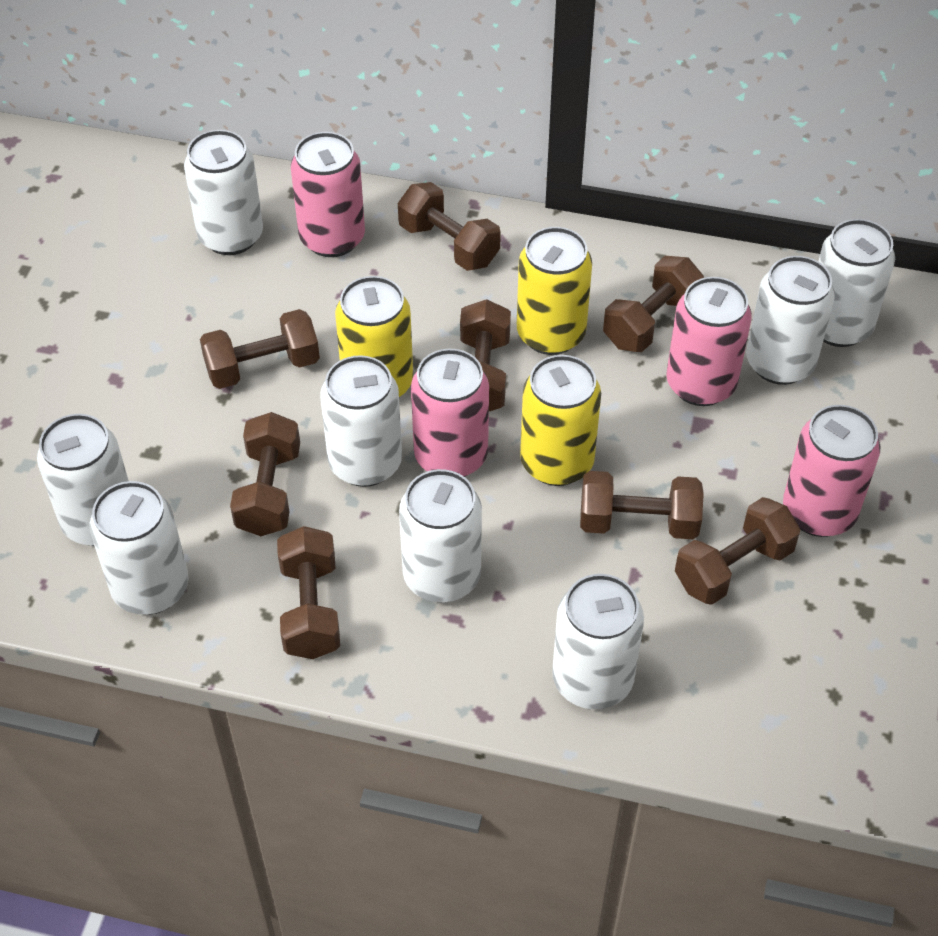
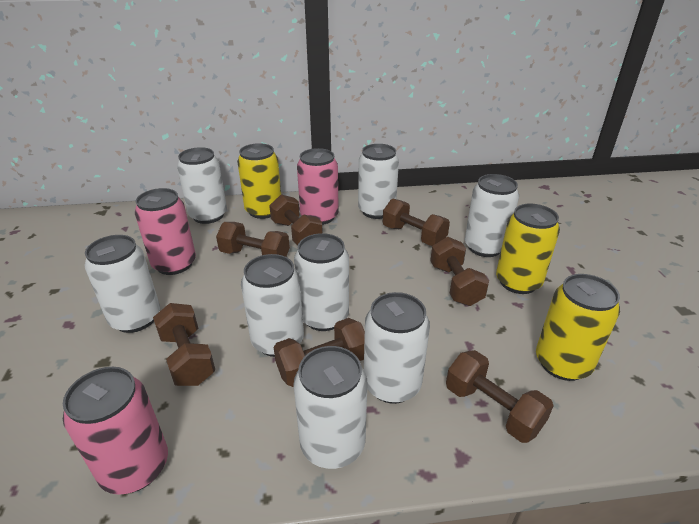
brown dumbbell: 8 -> 7
pink can: 4 -> 3

